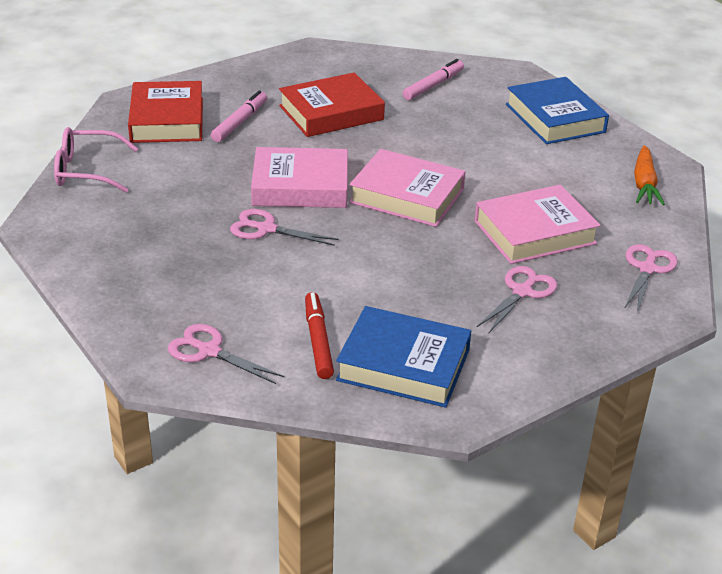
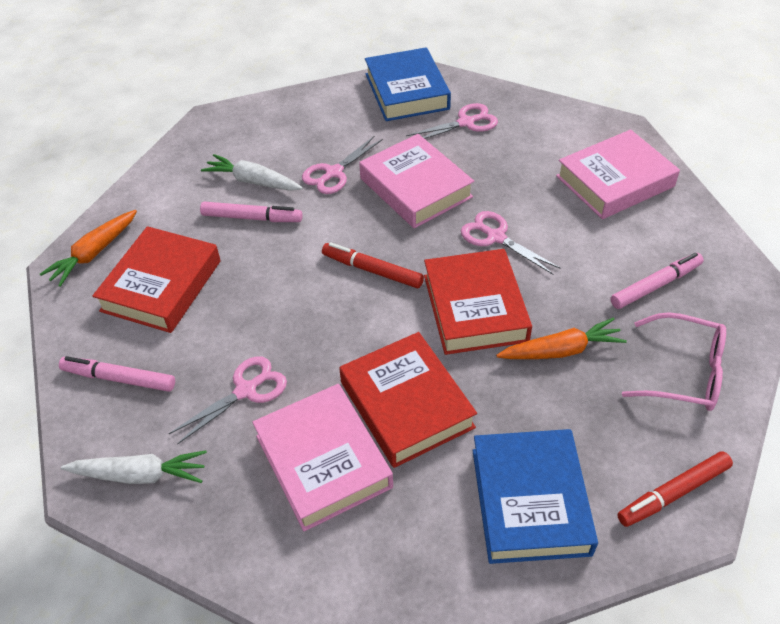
orange carrot: 1 -> 2
pink marker: 2 -> 3
red book: 2 -> 3
red marker: 1 -> 2
white carrot: 0 -> 2

